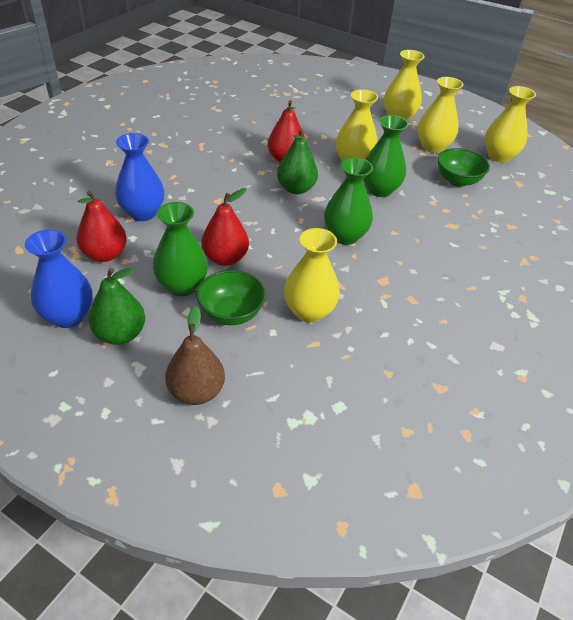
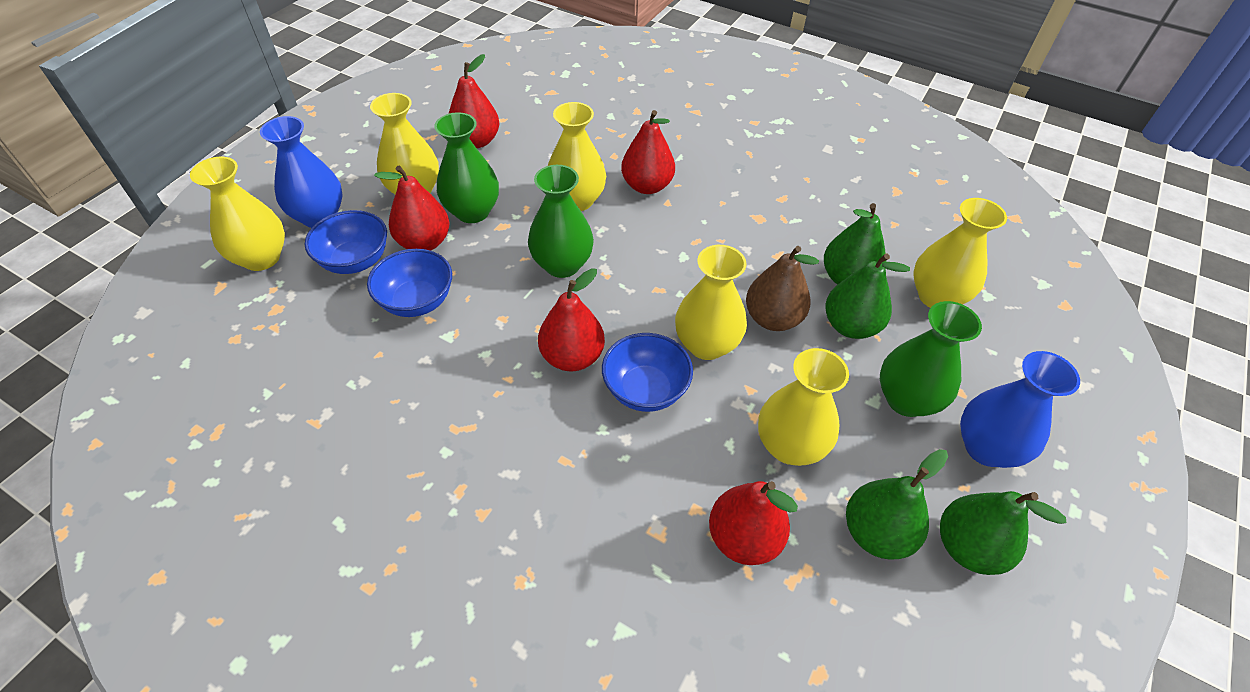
blue bowl: 0 -> 3
green bowl: 2 -> 0
green pear: 2 -> 4
red pear: 3 -> 5
yellow vase: 5 -> 6

